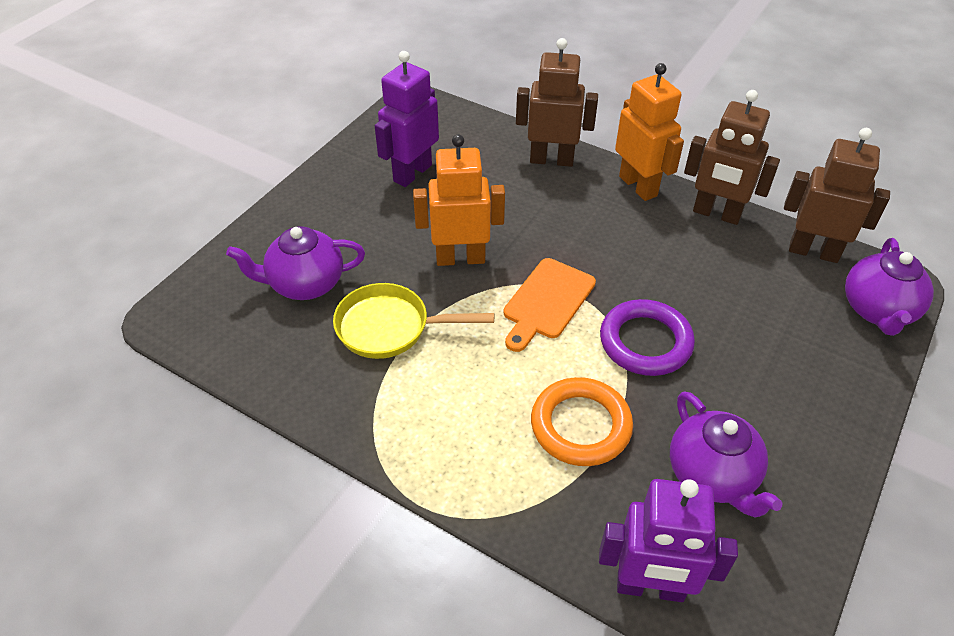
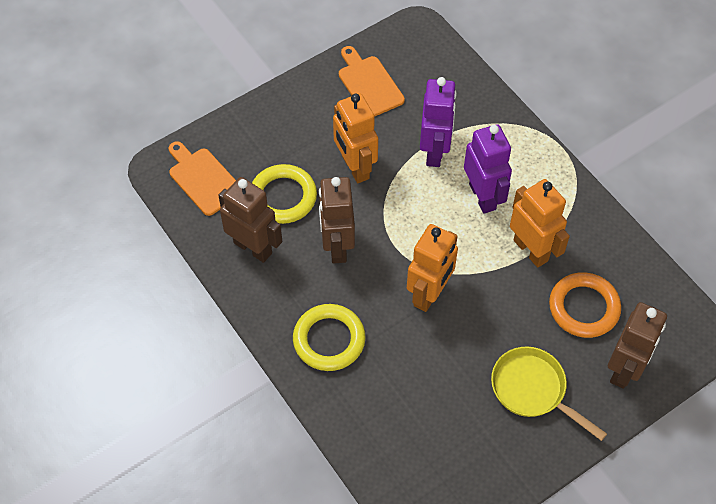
orange cutting board: 1 -> 2
orange robot: 2 -> 3
purple ring: 1 -> 0
purple teapot: 3 -> 0
yellow ring: 0 -> 2

